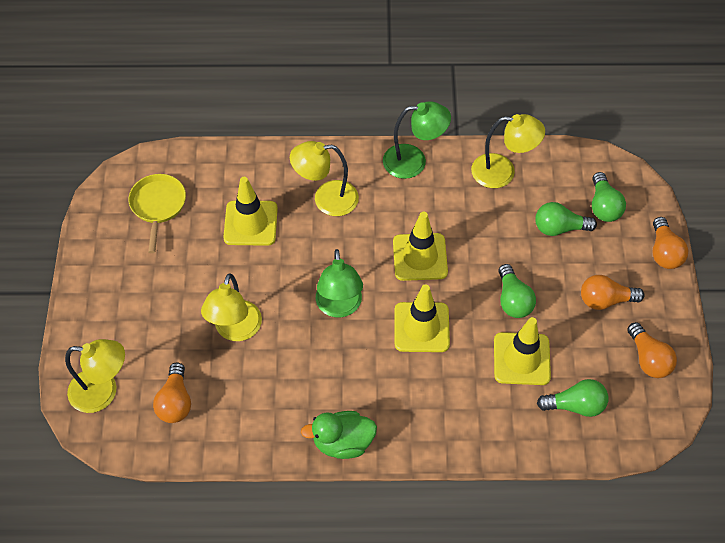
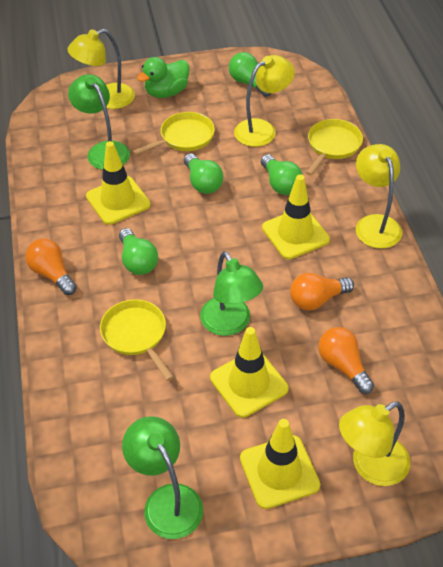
green lamp: 2 -> 3
orange light bulb: 4 -> 3
yellow pan: 1 -> 3

